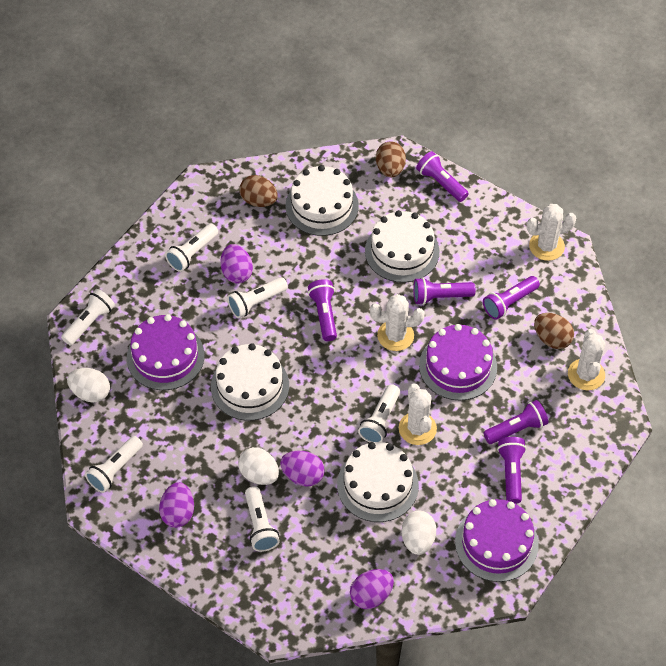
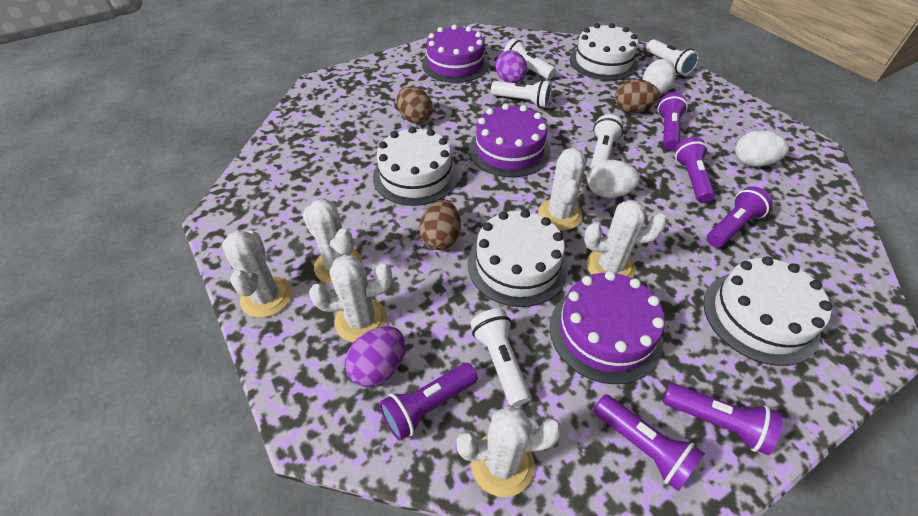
purple egg: 4 -> 2
white cactus: 4 -> 6
white flashlight: 6 -> 5

